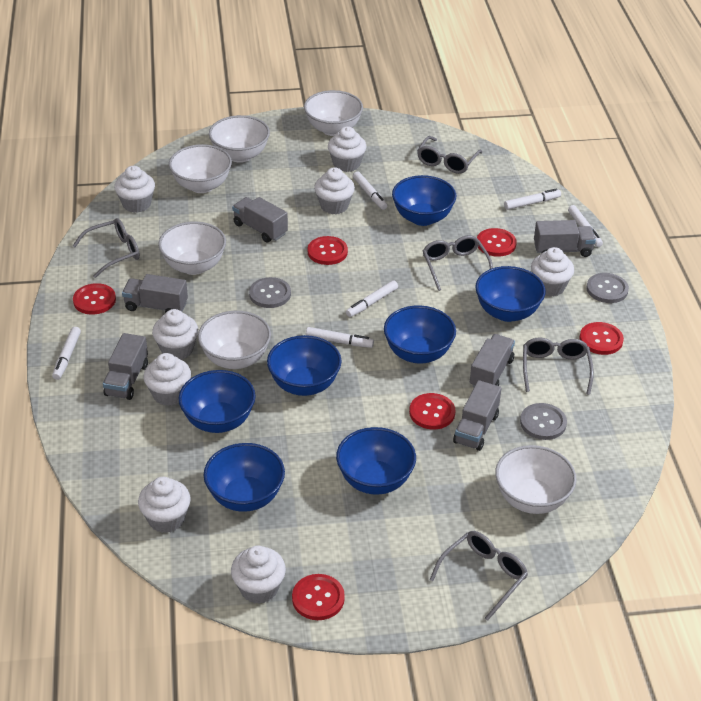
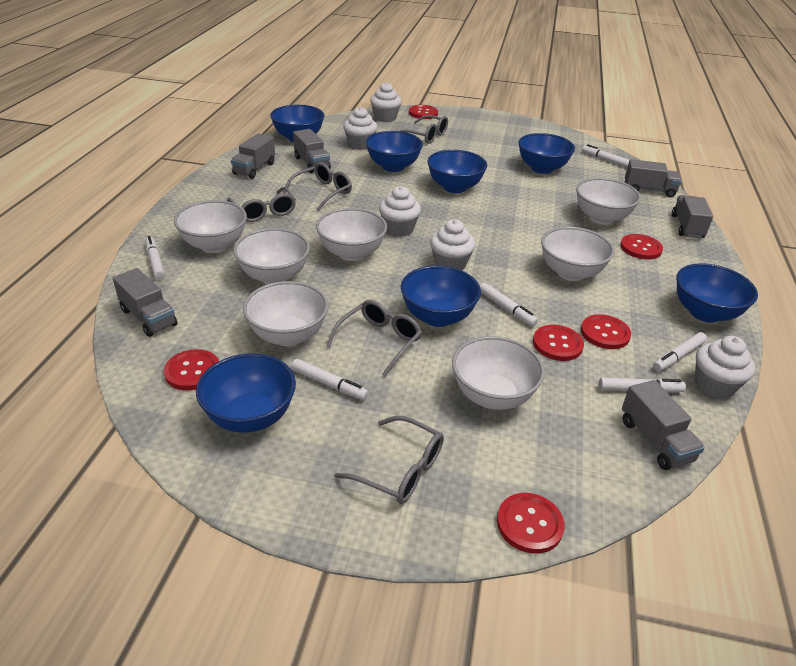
grey button: 3 -> 0
white bowl: 6 -> 7
white cupcake: 8 -> 5

